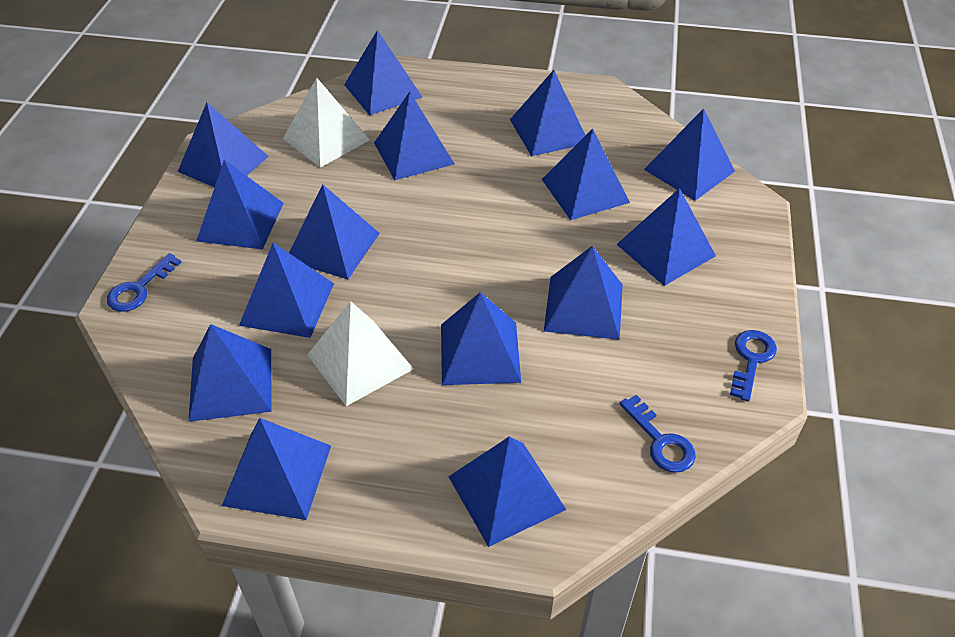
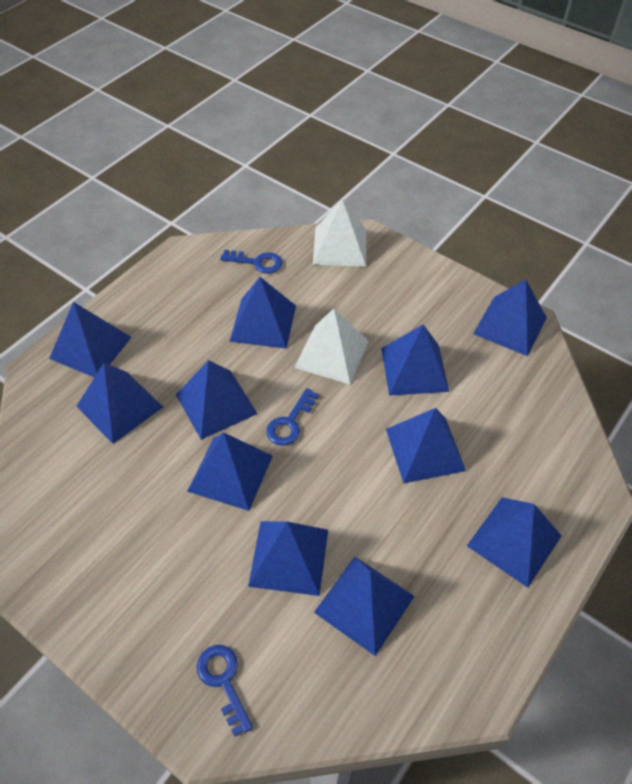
blue pyramid: 15 -> 11

